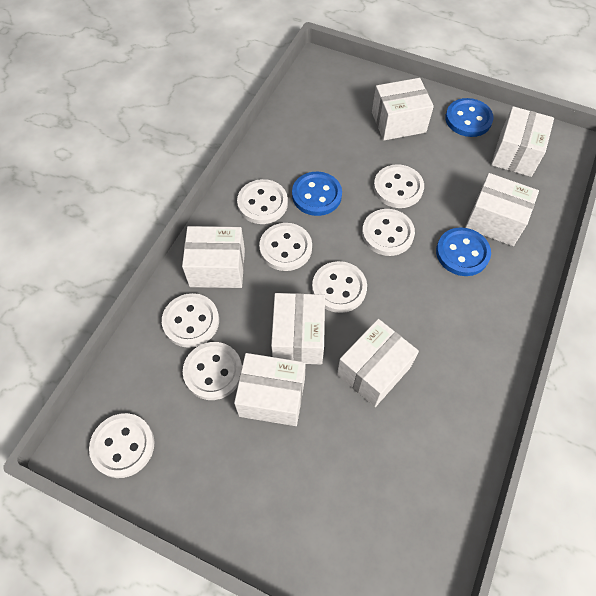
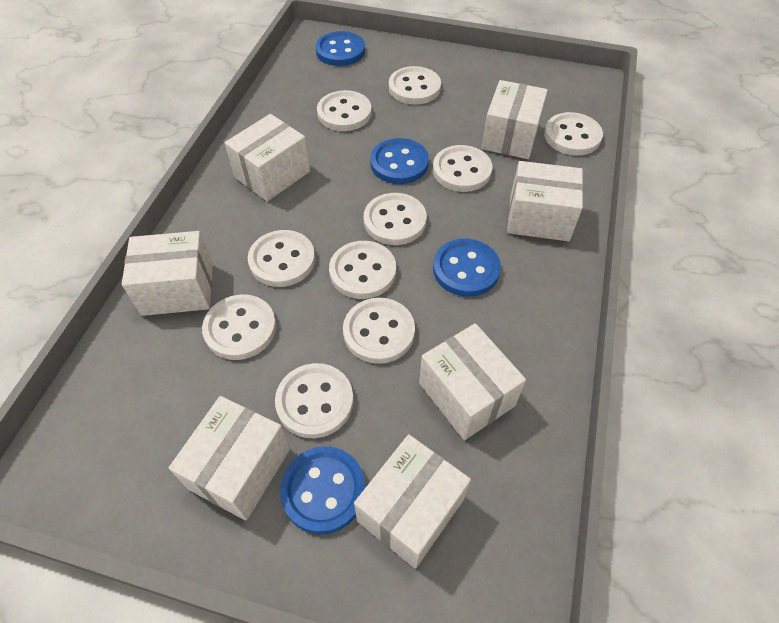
blue button: 3 -> 4
white button: 8 -> 10

